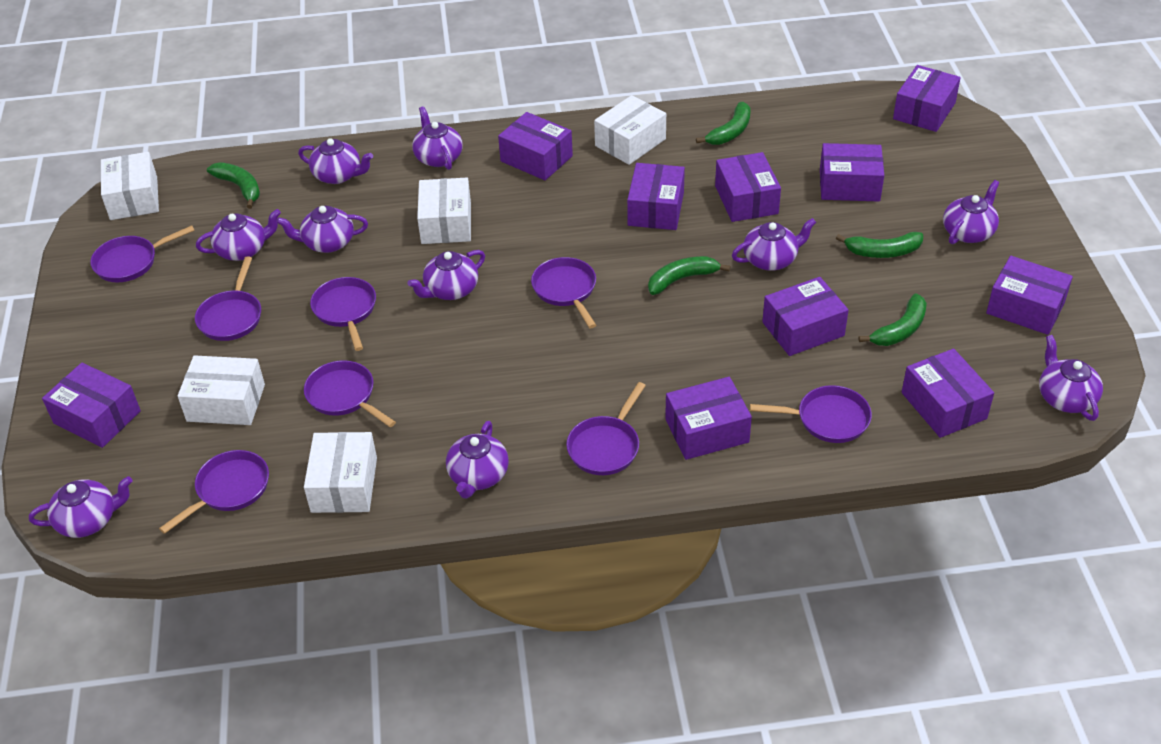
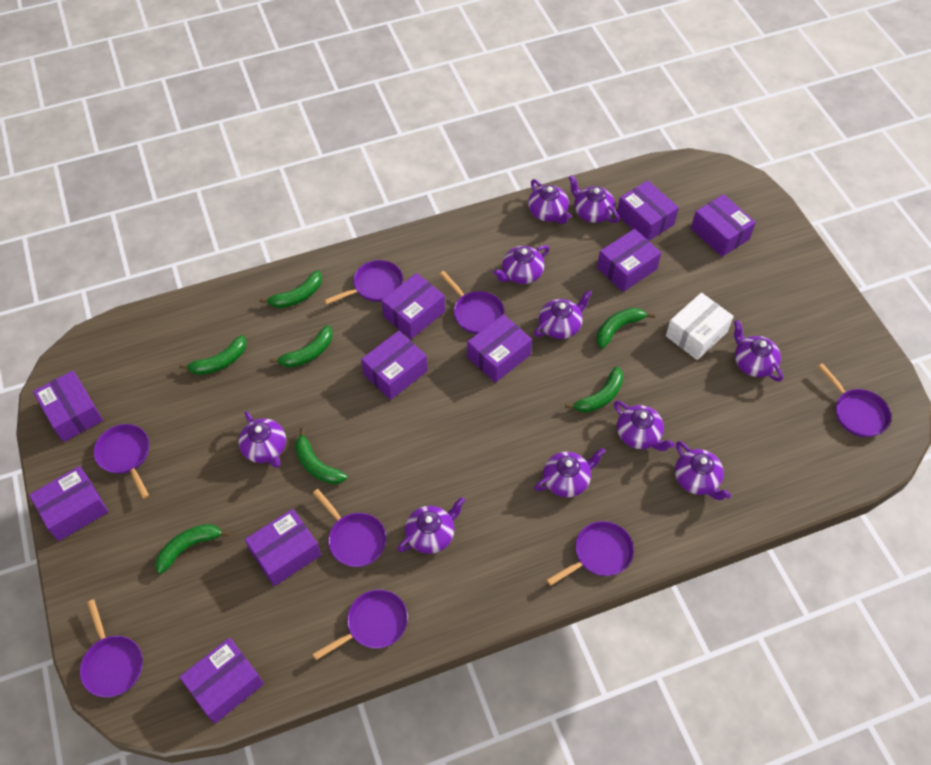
green banana: 5 -> 7
white box: 5 -> 1

